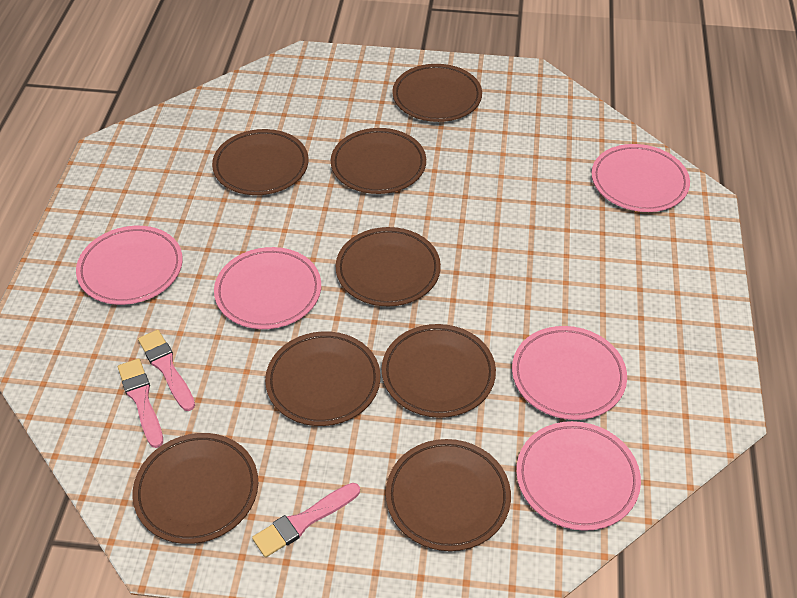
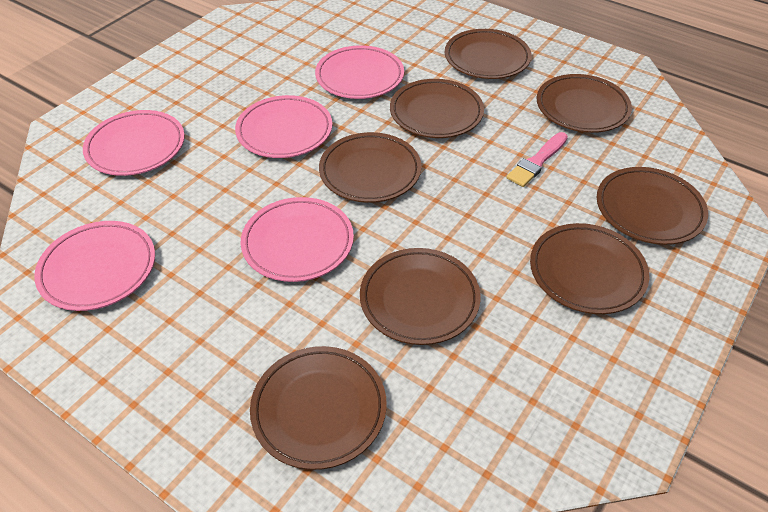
pink brush: 3 -> 1

